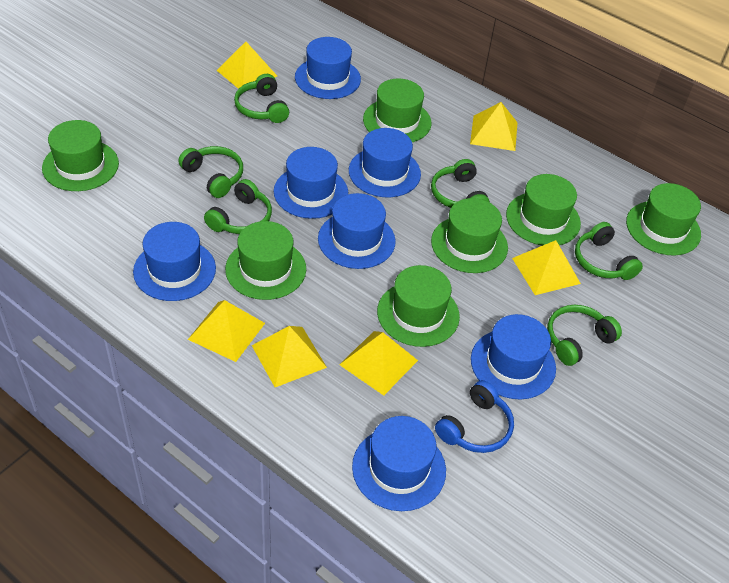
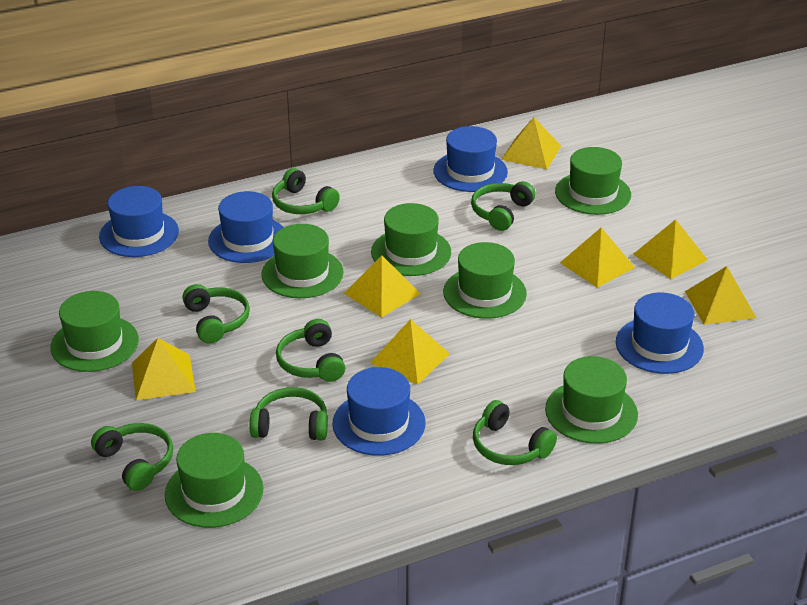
blue hat: 7 -> 5
blue headphones: 1 -> 0
green headphones: 6 -> 7
yellow pyramid: 6 -> 7

